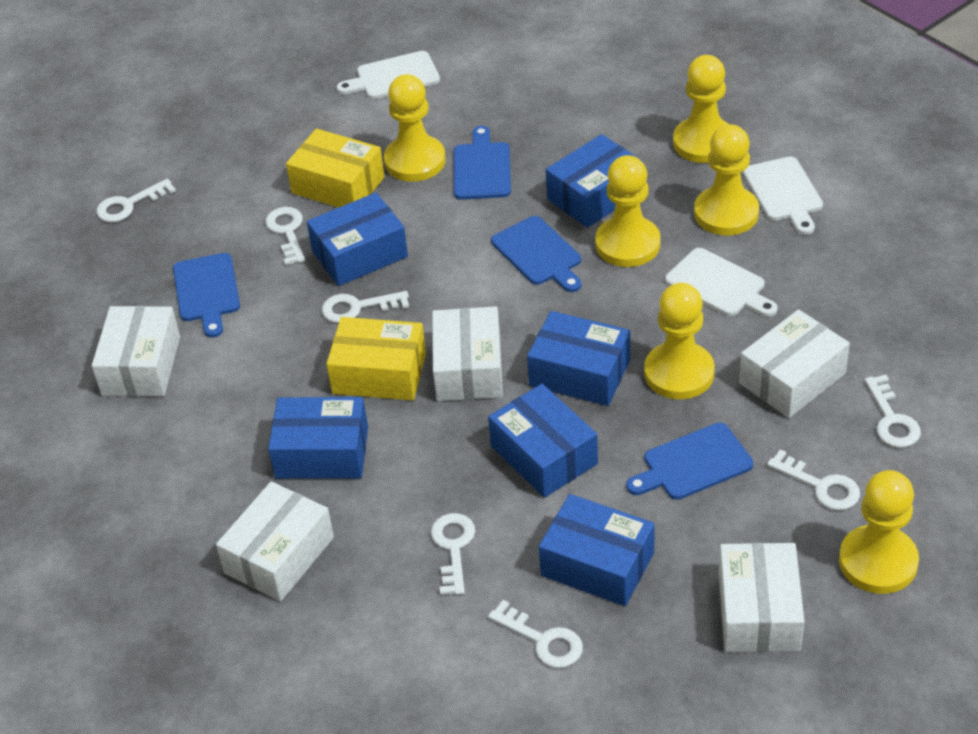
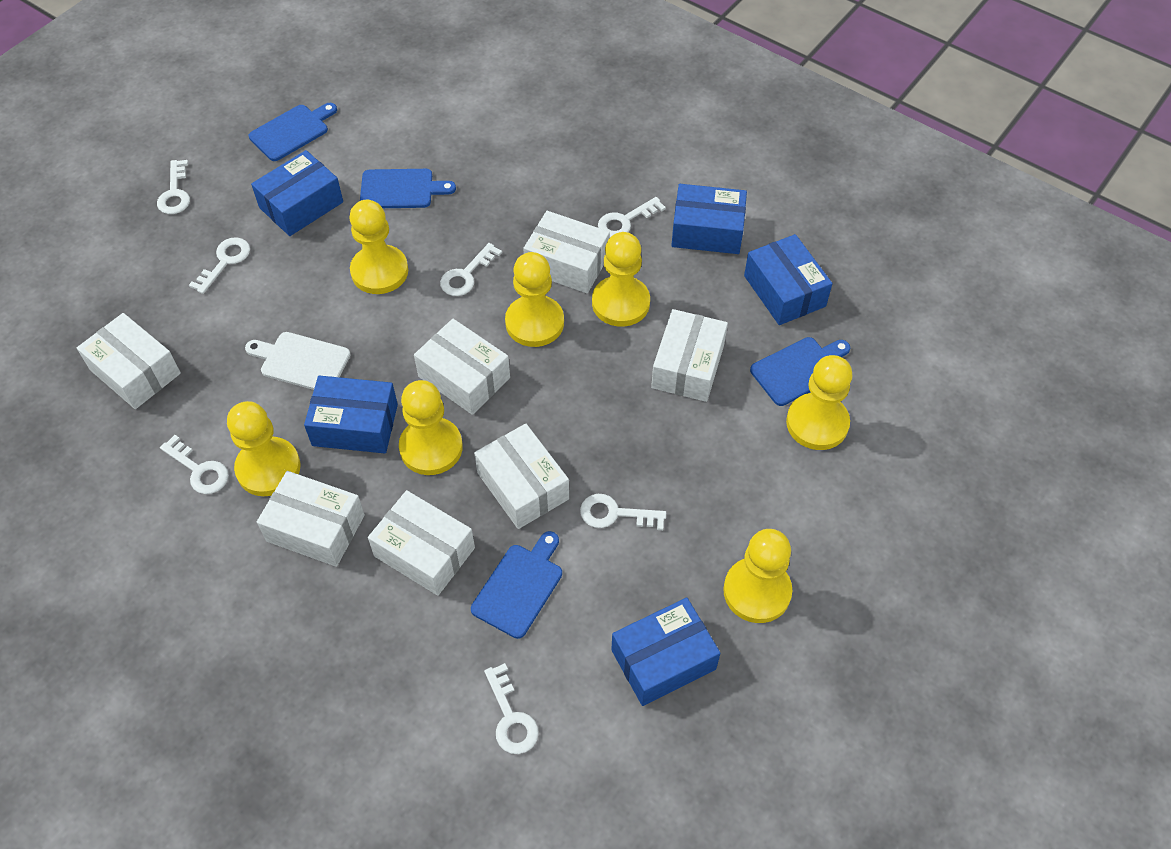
blue box: 6 -> 5
white box: 5 -> 7
white cutting board: 3 -> 1
yellow box: 2 -> 0
yellow pawn: 6 -> 7

